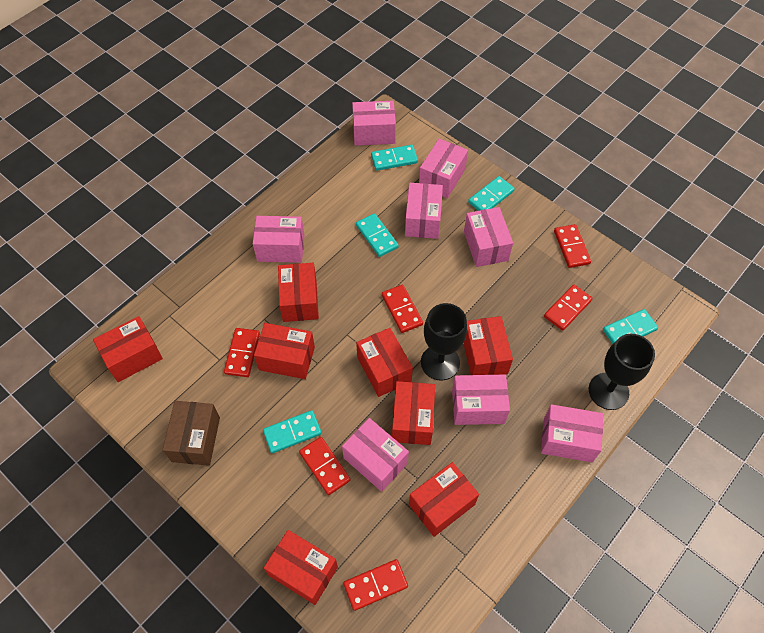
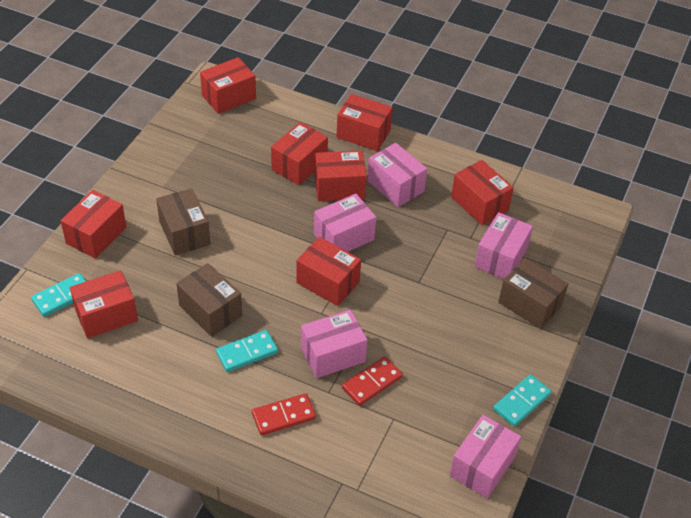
black goblet: 2 -> 0
brown box: 1 -> 3
pink box: 8 -> 5
red domino: 6 -> 2
turquoise domino: 5 -> 3

